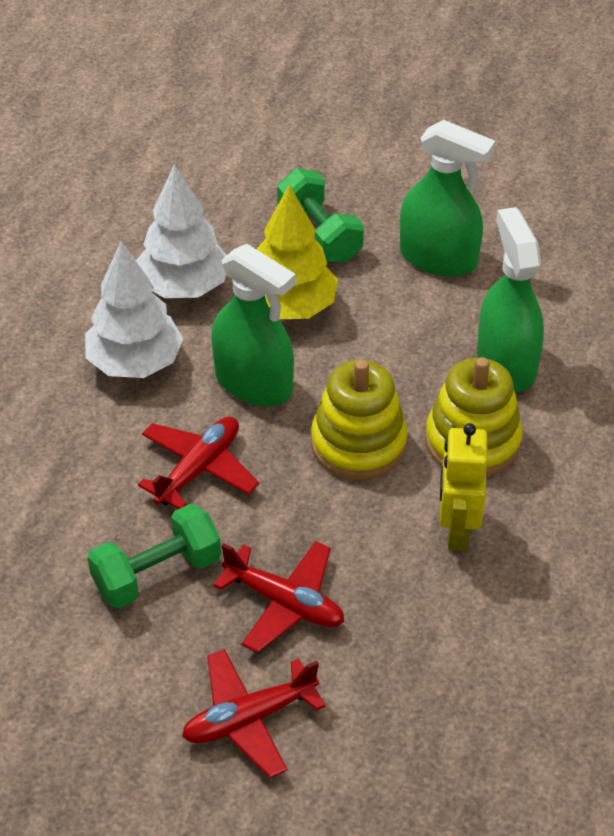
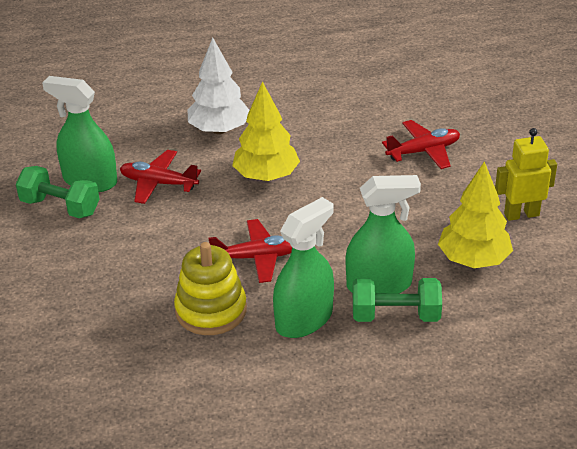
white tree: 2 -> 1
yellow stacking toy: 2 -> 1
yellow tree: 1 -> 2

